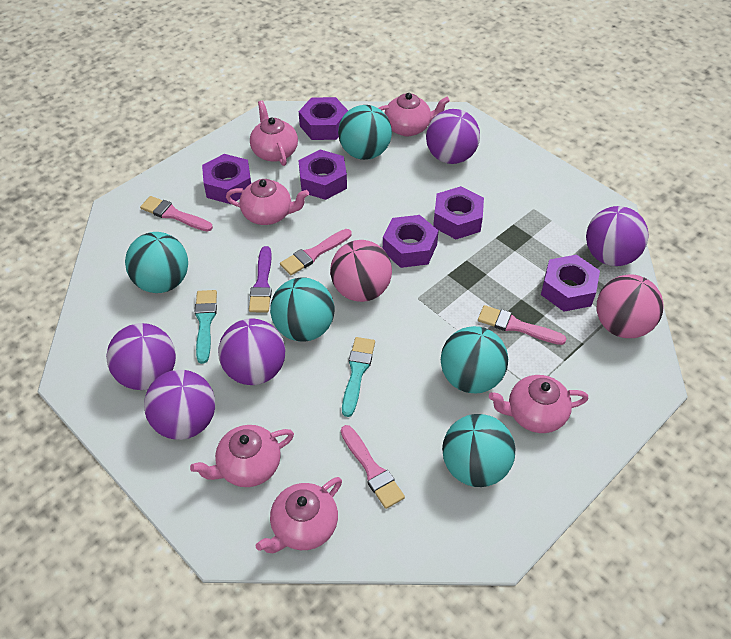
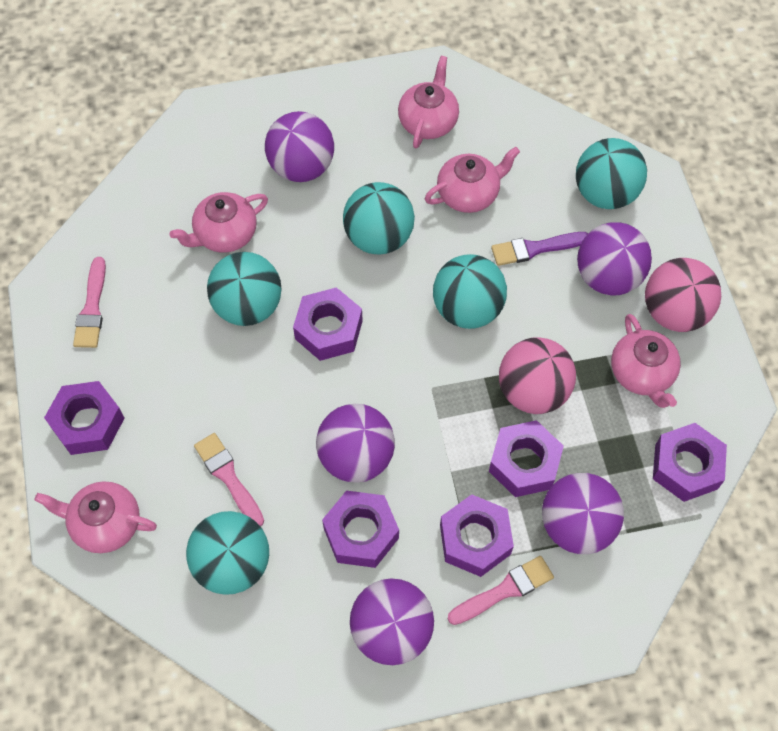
pink brush: 4 -> 3
pink teapot: 6 -> 5
turquoise brush: 2 -> 0

